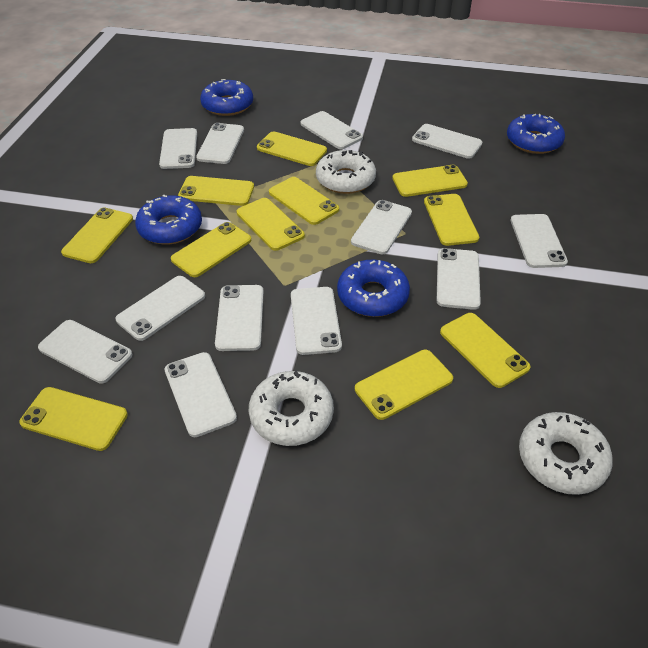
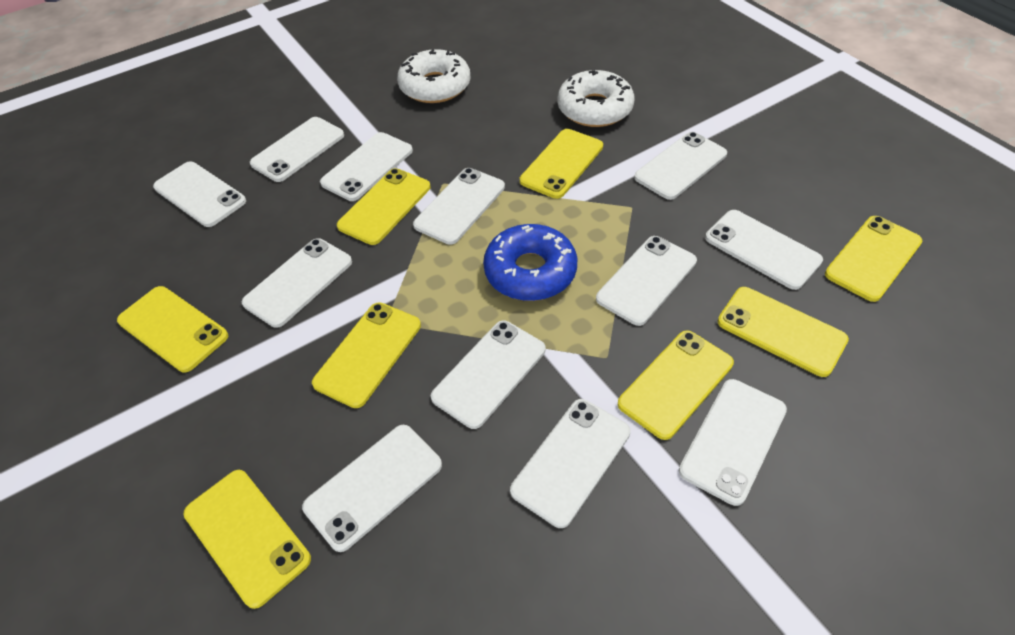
blue donut: 4 -> 1
white donut: 3 -> 2
yellow phone: 11 -> 8

